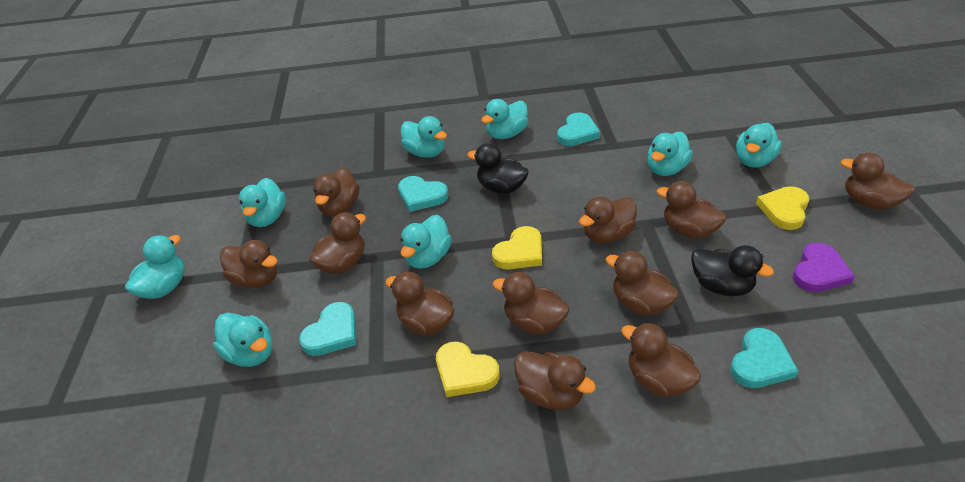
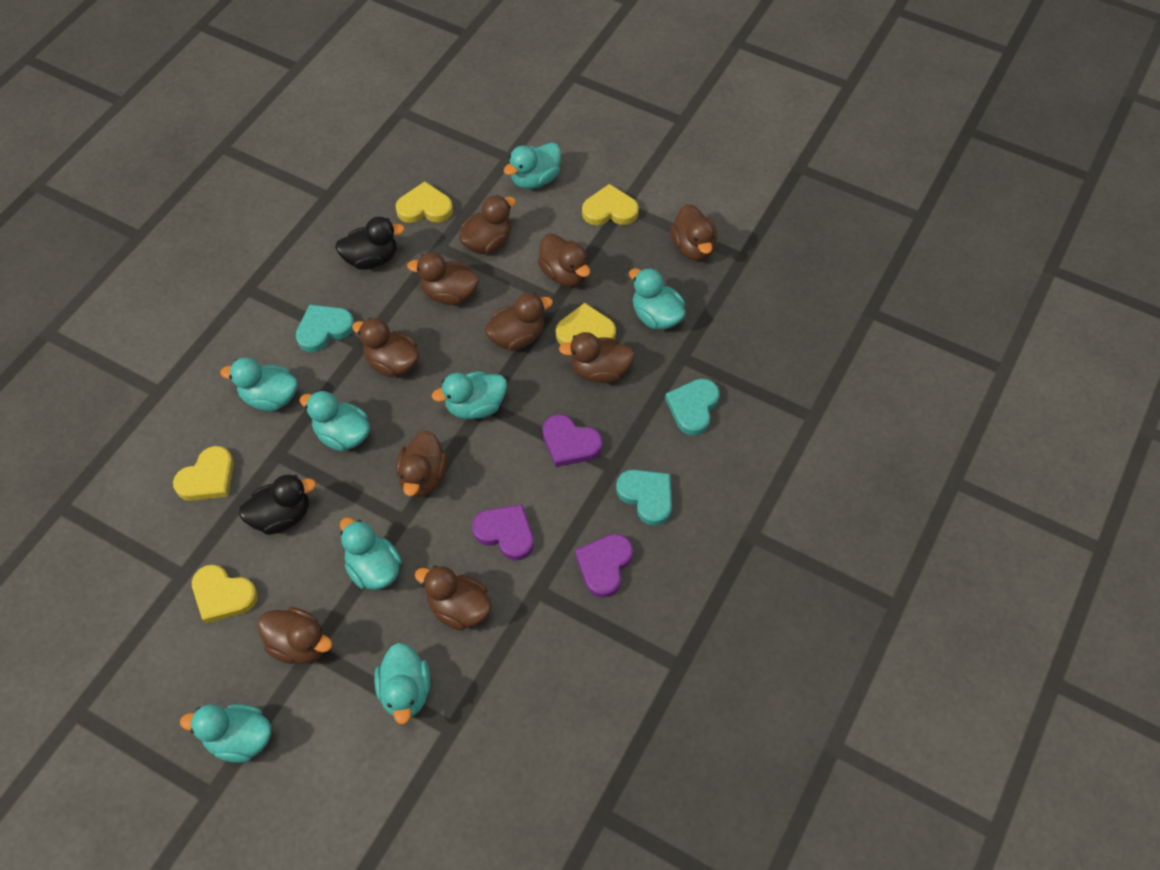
brown duck: 11 -> 10
purple heart: 1 -> 3
turquoise heart: 4 -> 3
yellow heart: 3 -> 5

